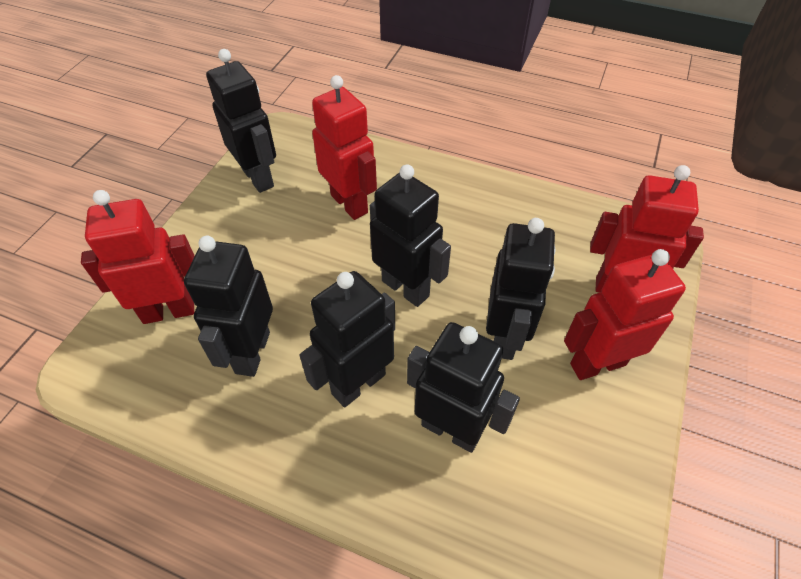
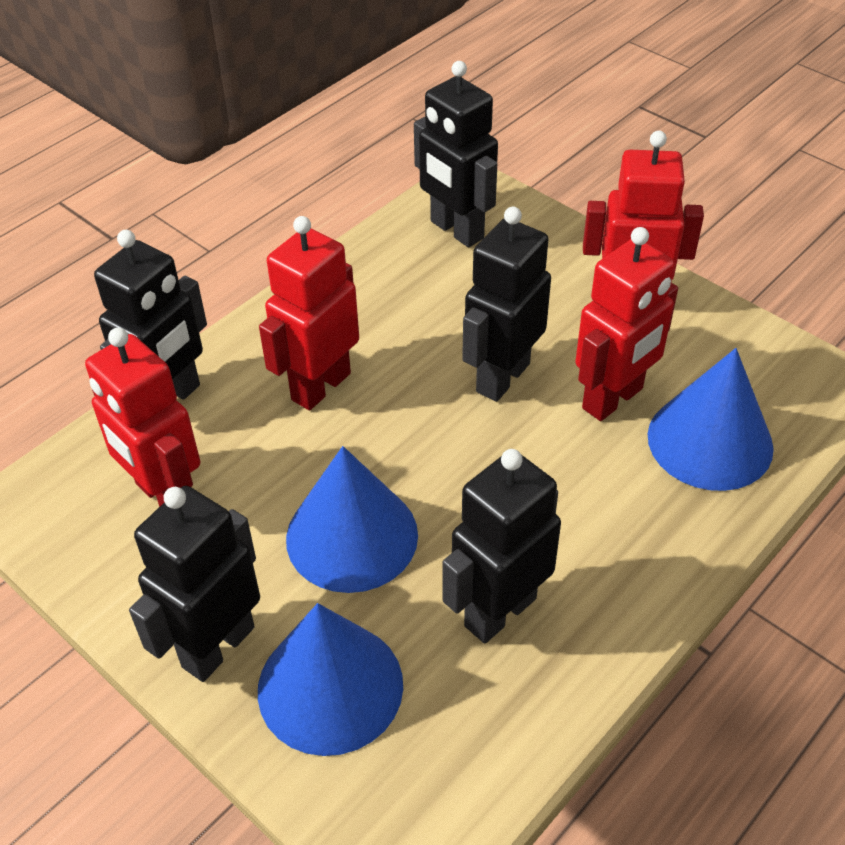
black robot: 6 -> 5
blue cone: 0 -> 3

